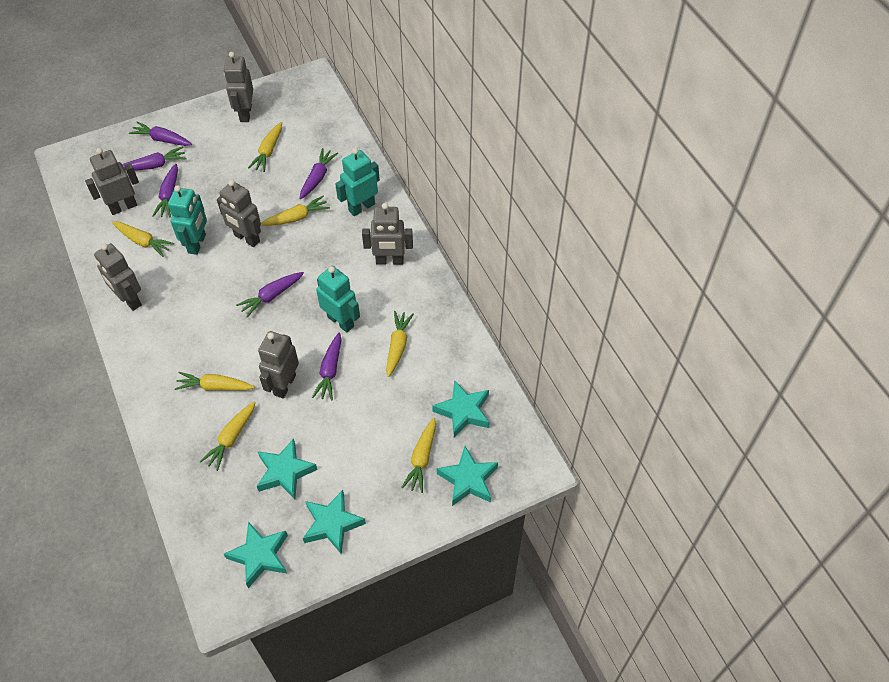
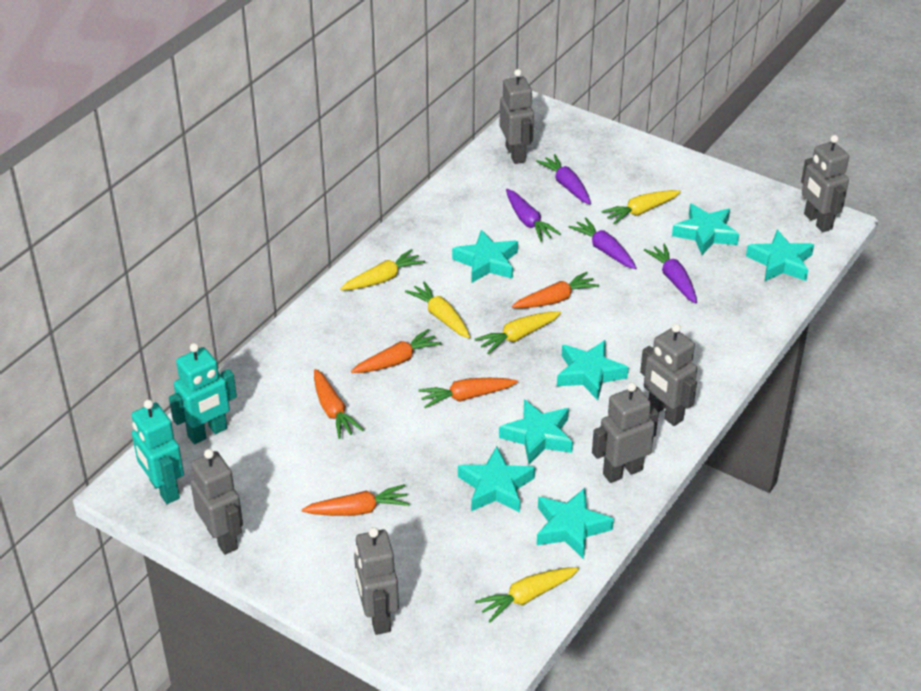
orange carrot: 0 -> 5
purple carrot: 6 -> 4
turquoise robot: 3 -> 2
turquoise star: 5 -> 7
yellow carrot: 7 -> 5

